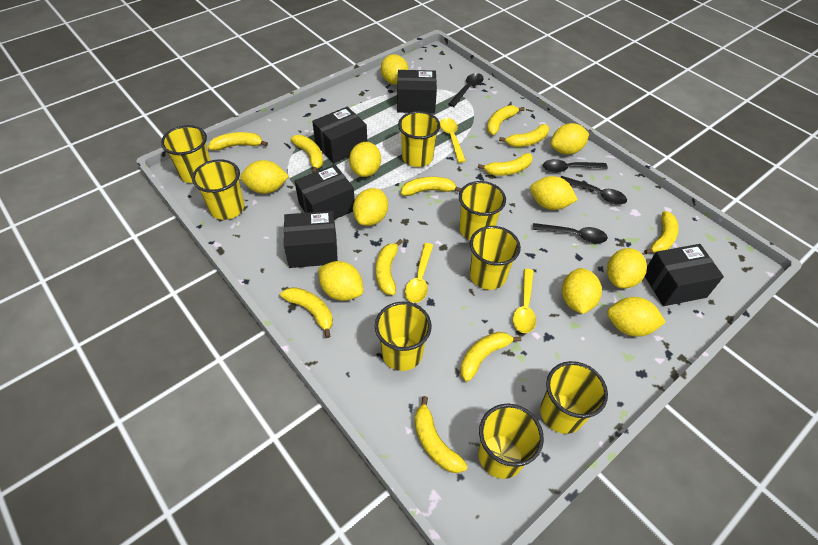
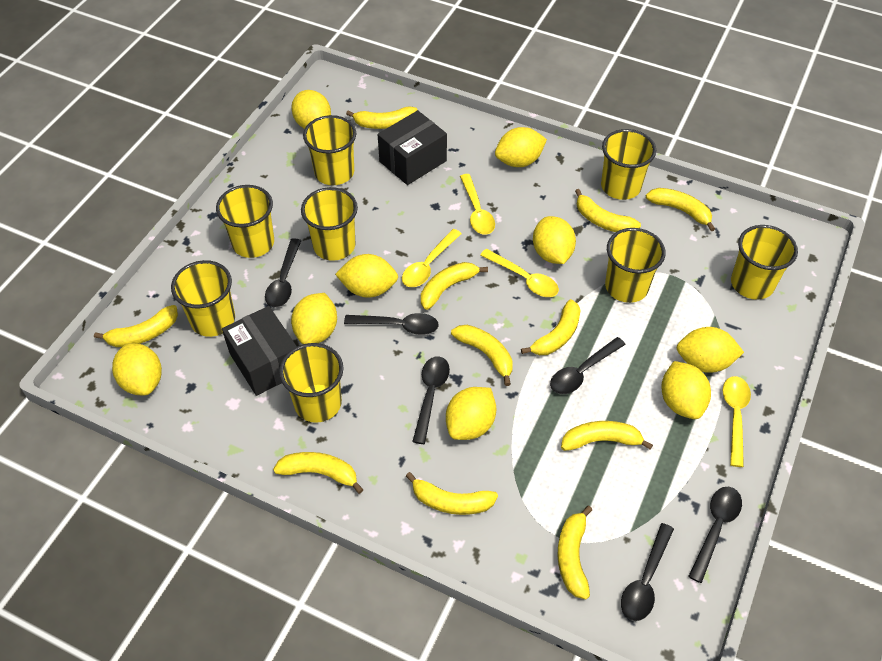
black box: 5 -> 2
black spoon: 4 -> 6
yellow lemon: 10 -> 9
yellow spoon: 3 -> 4

